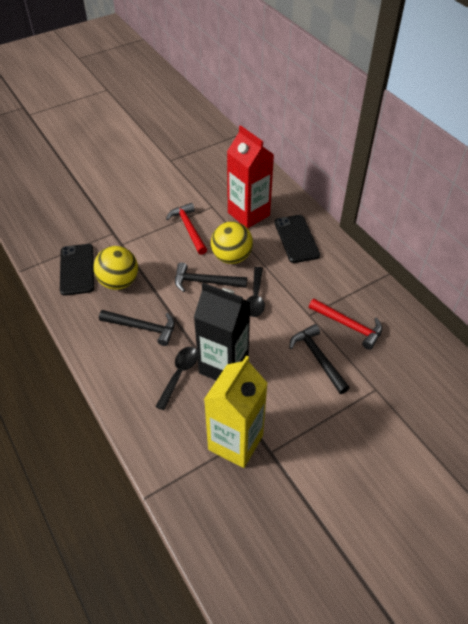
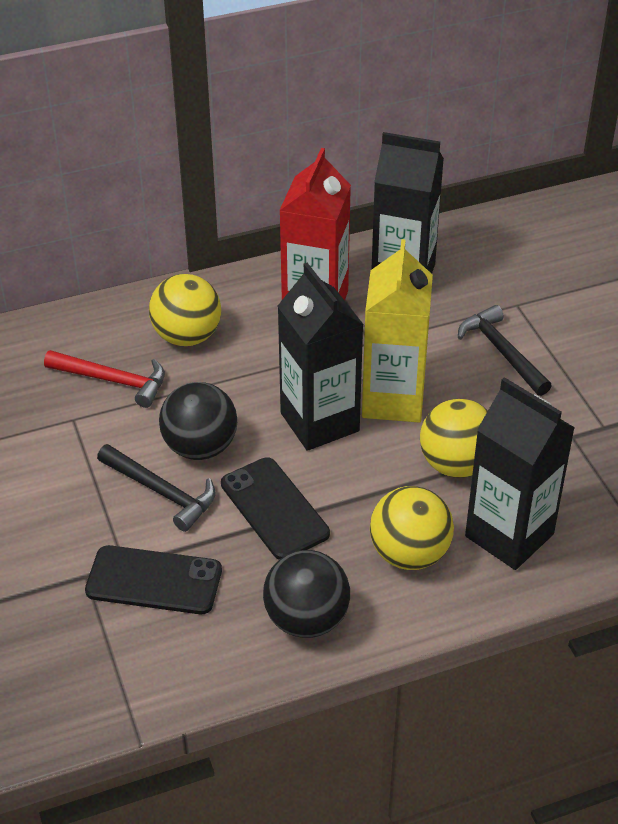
black ball: 0 -> 2
black carton: 1 -> 3
black hammer: 3 -> 2
black spoon: 2 -> 0
red hammer: 2 -> 1
yellow ball: 2 -> 3

